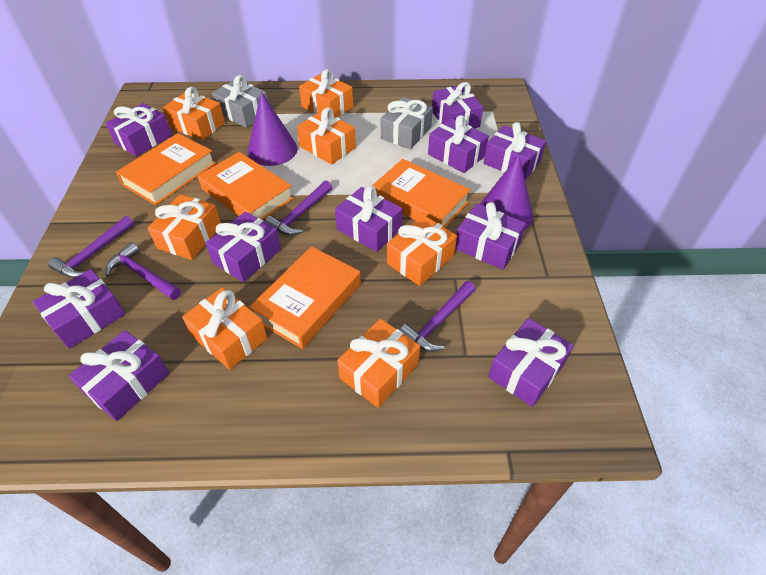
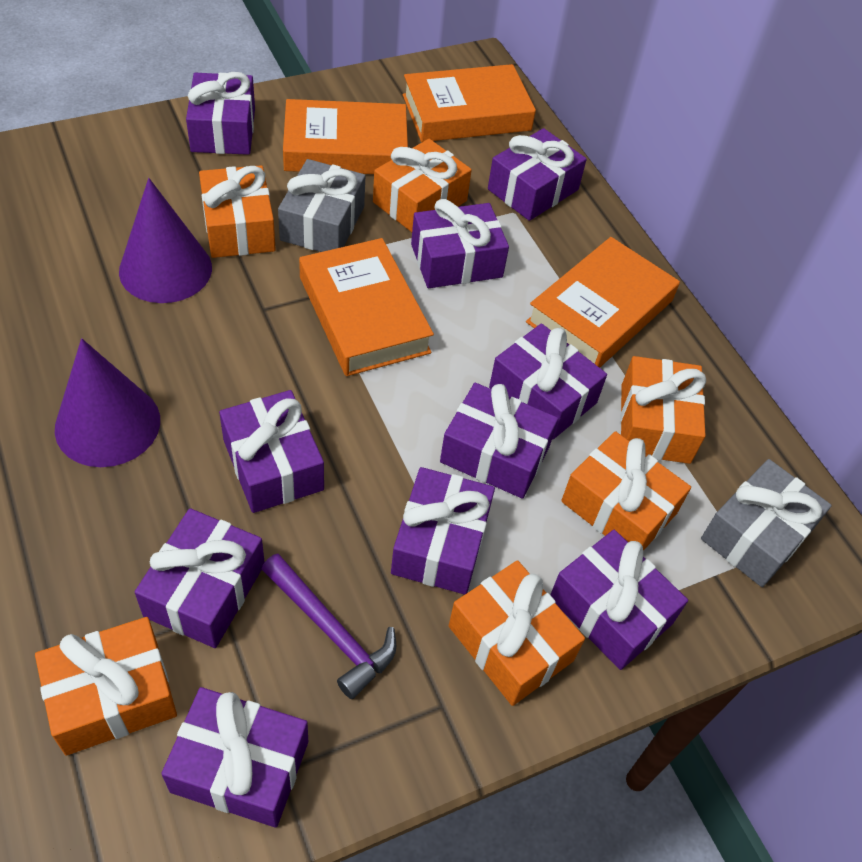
orange gift: 7 -> 6
purple hammer: 4 -> 1

